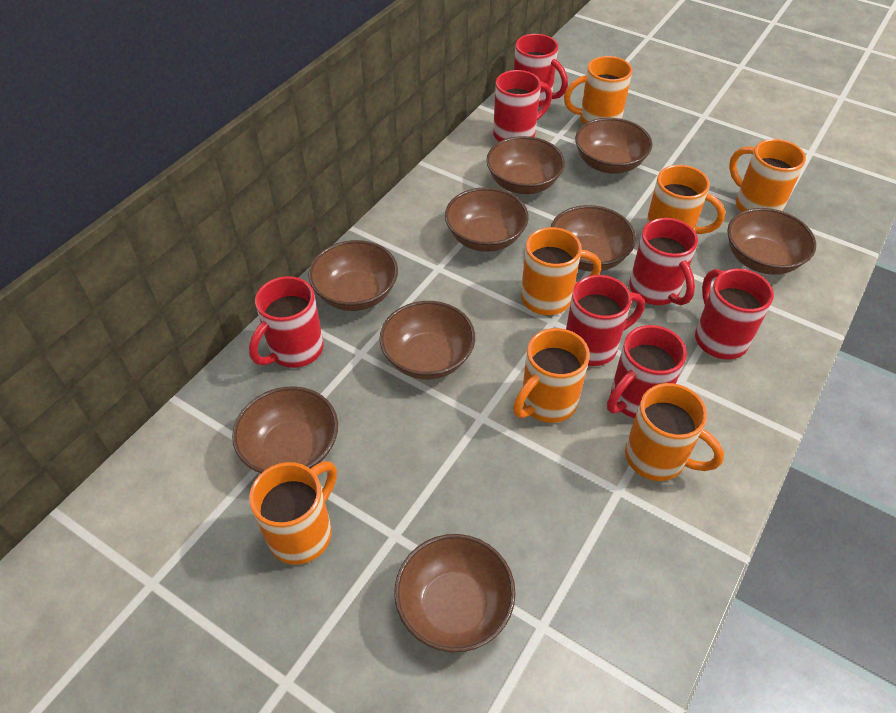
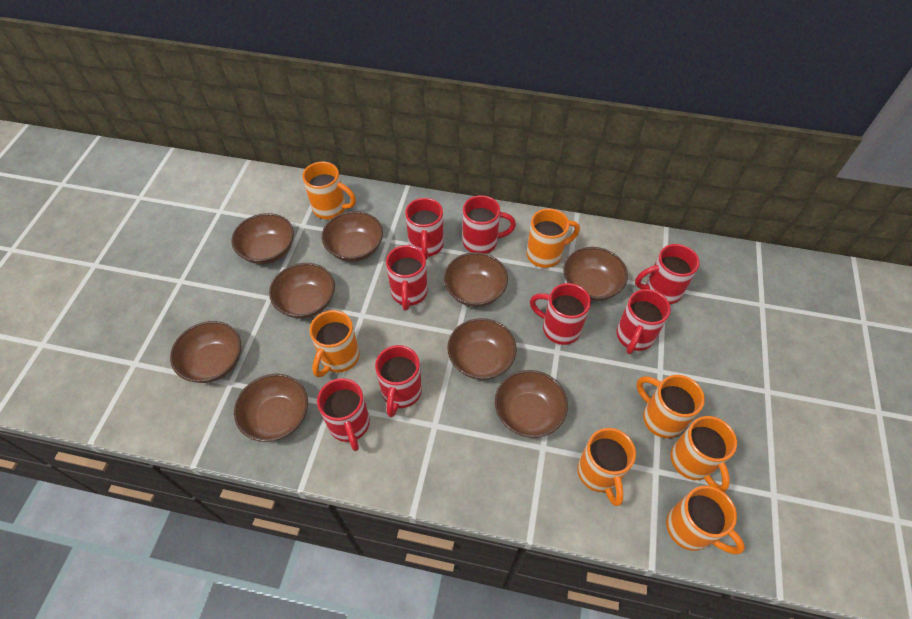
red mug: 7 -> 8

